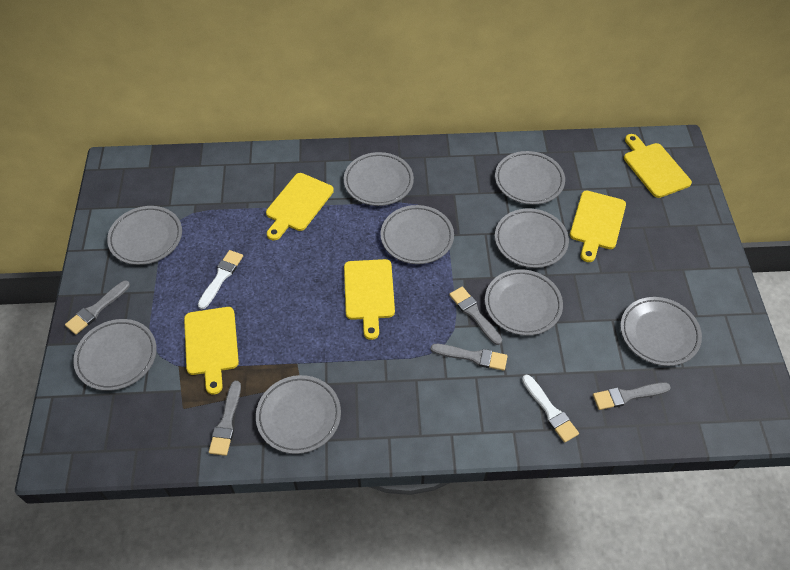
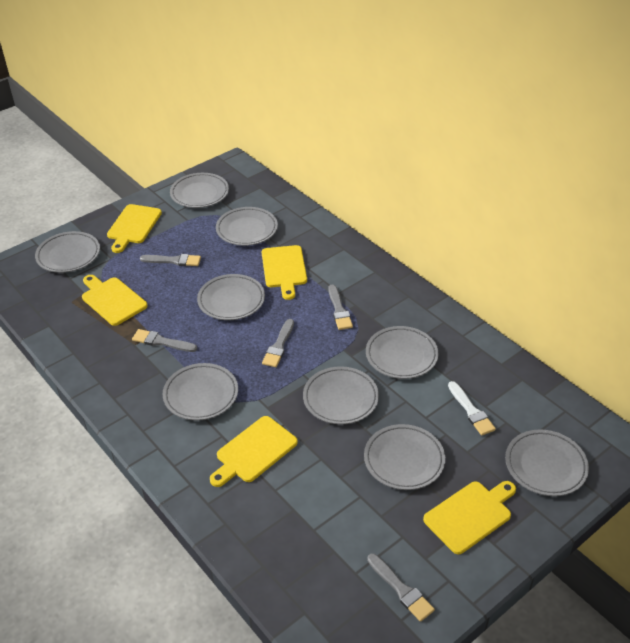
white brush: 2 -> 1

